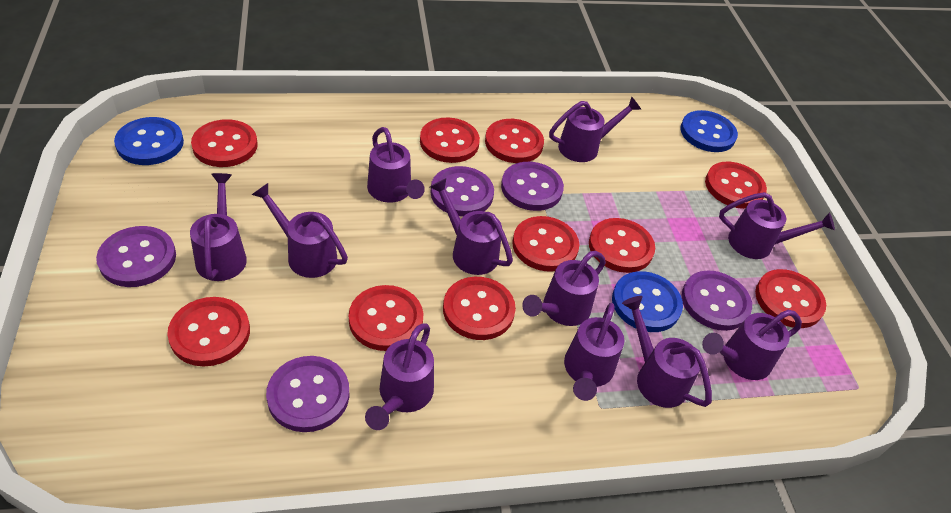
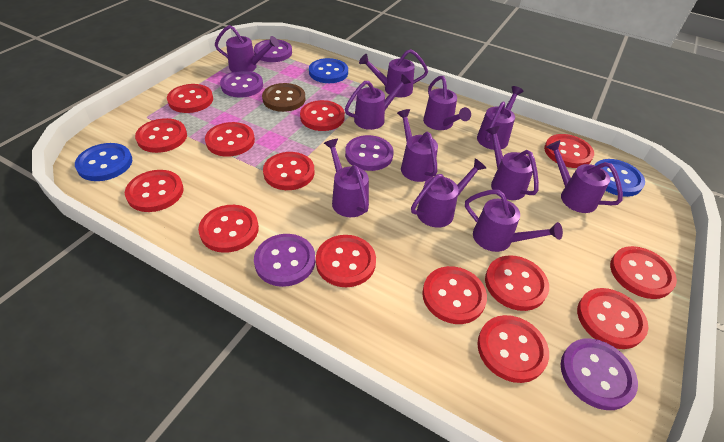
brown button: 0 -> 1
red button: 10 -> 14

